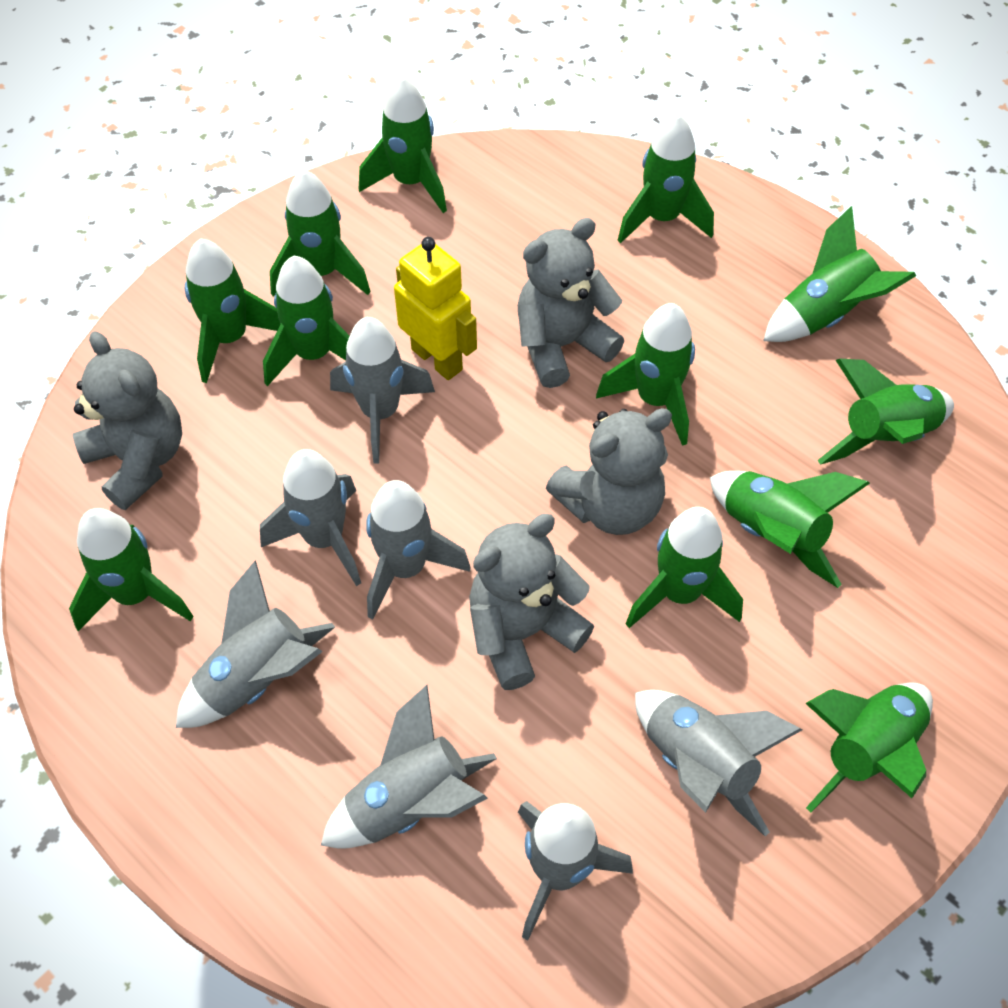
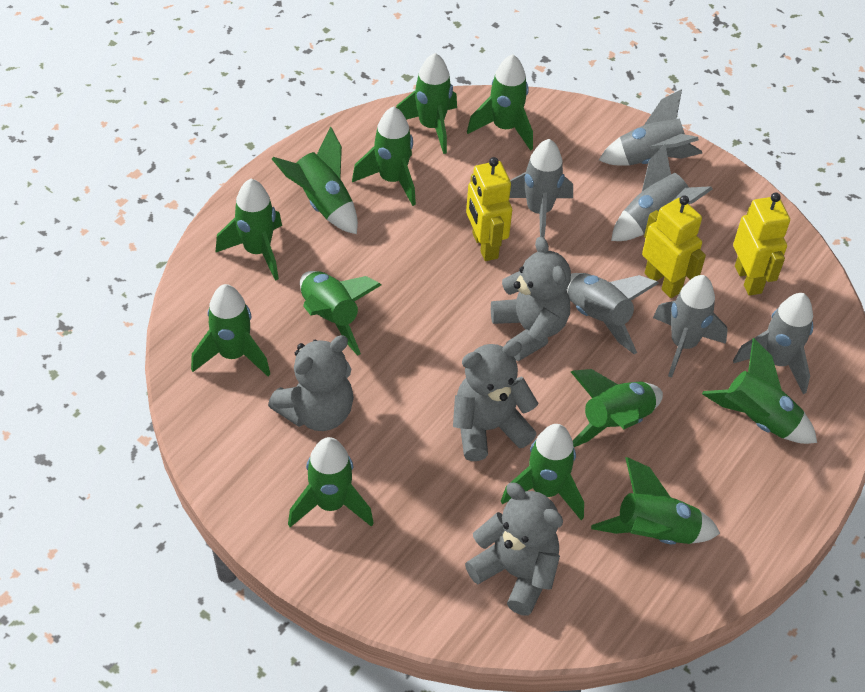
grey rocket: 7 -> 6
yellow robot: 1 -> 3

